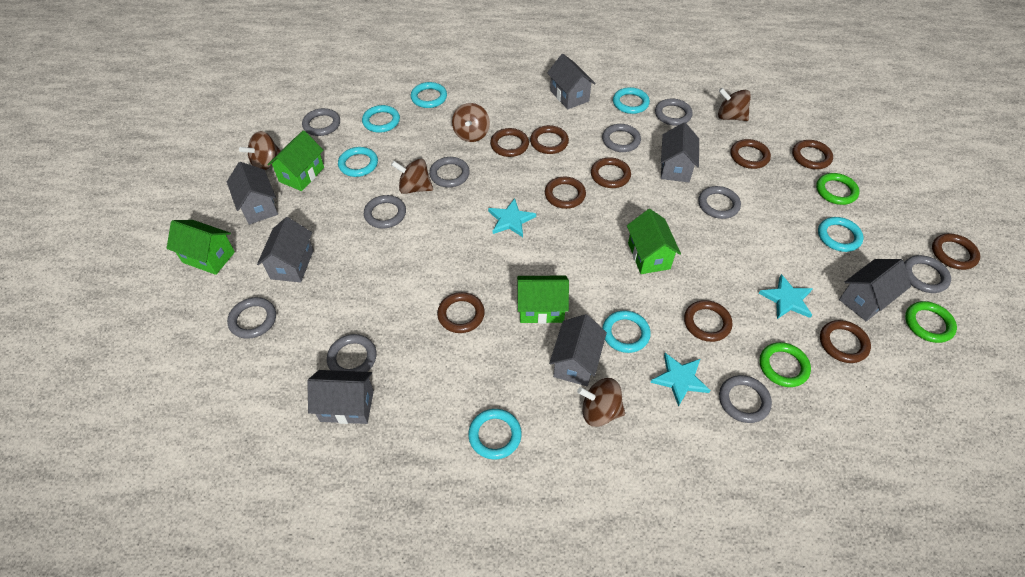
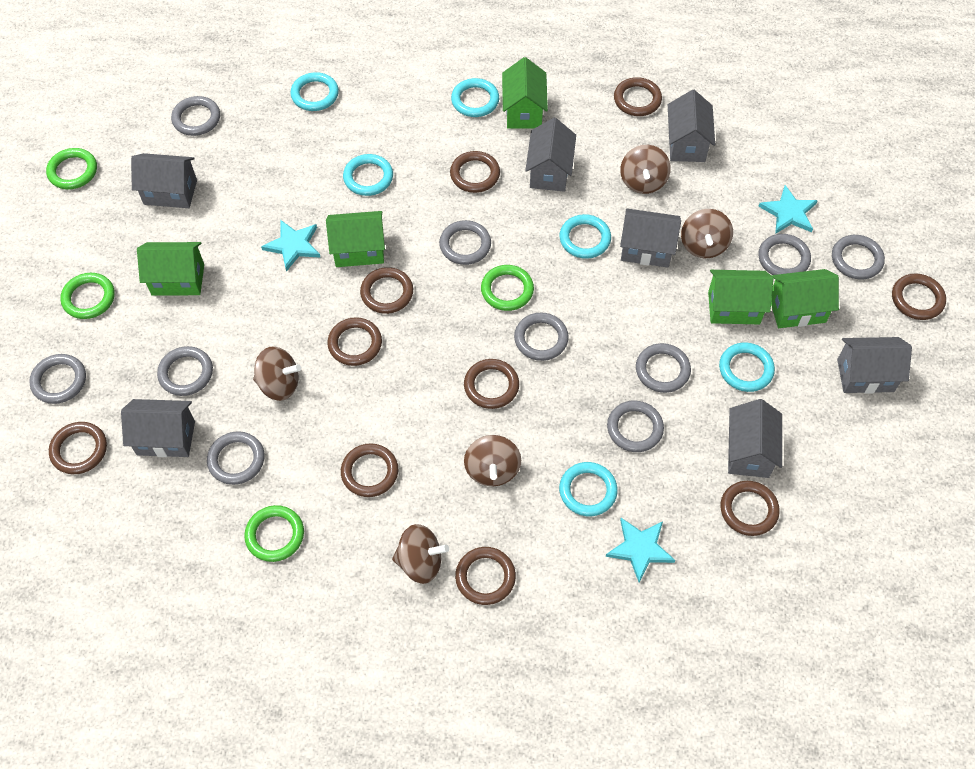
green house: 4 -> 5
green ring: 3 -> 4
turquoise ring: 7 -> 6

